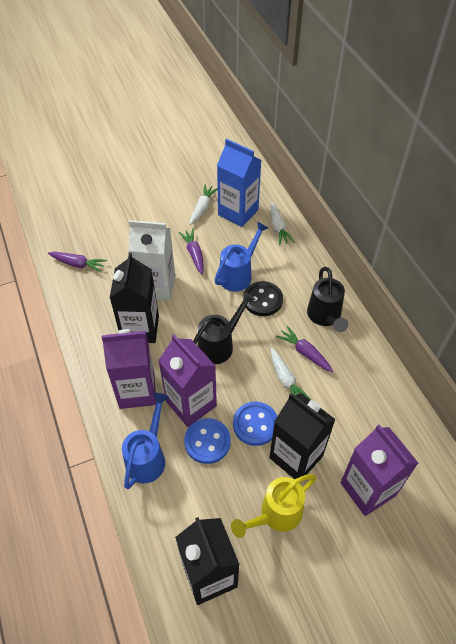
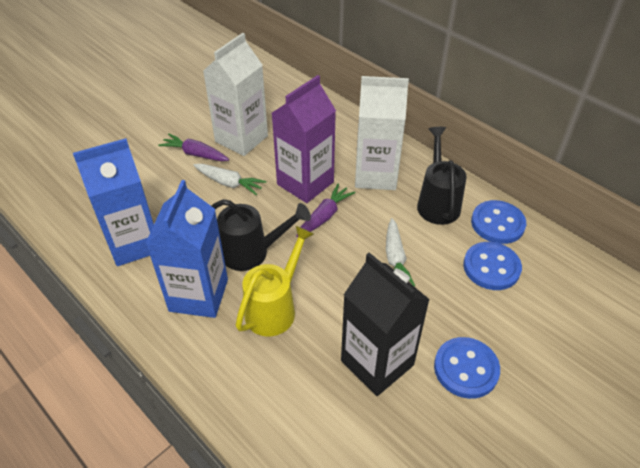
black button: 1 -> 0
black carton: 3 -> 1
blue button: 2 -> 3
blue carton: 1 -> 2
blue watering can: 2 -> 0
purple carrot: 3 -> 2
purple carton: 3 -> 1
white carrot: 3 -> 2
white carton: 1 -> 2

